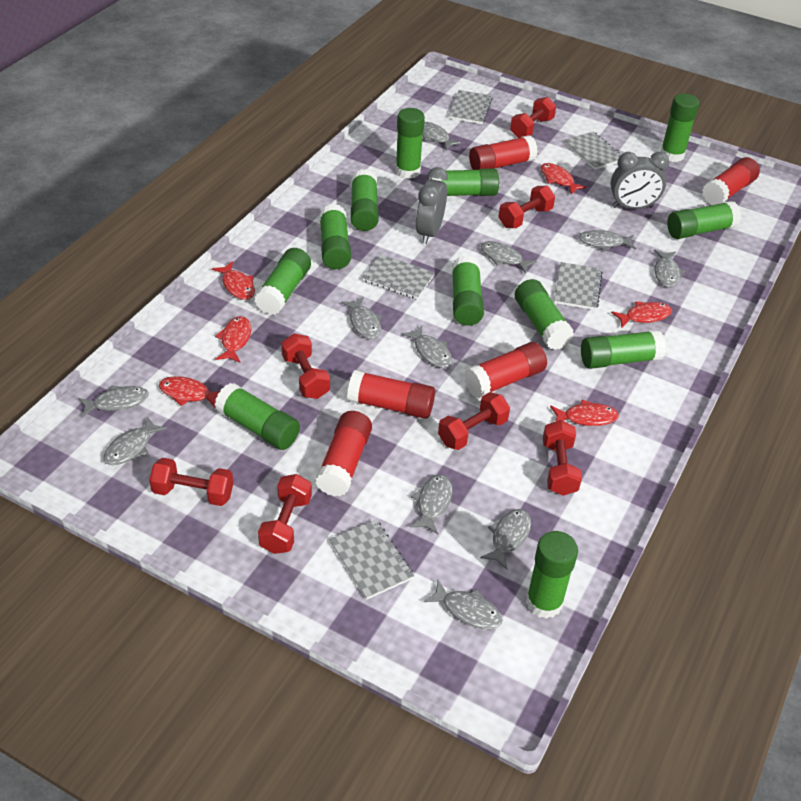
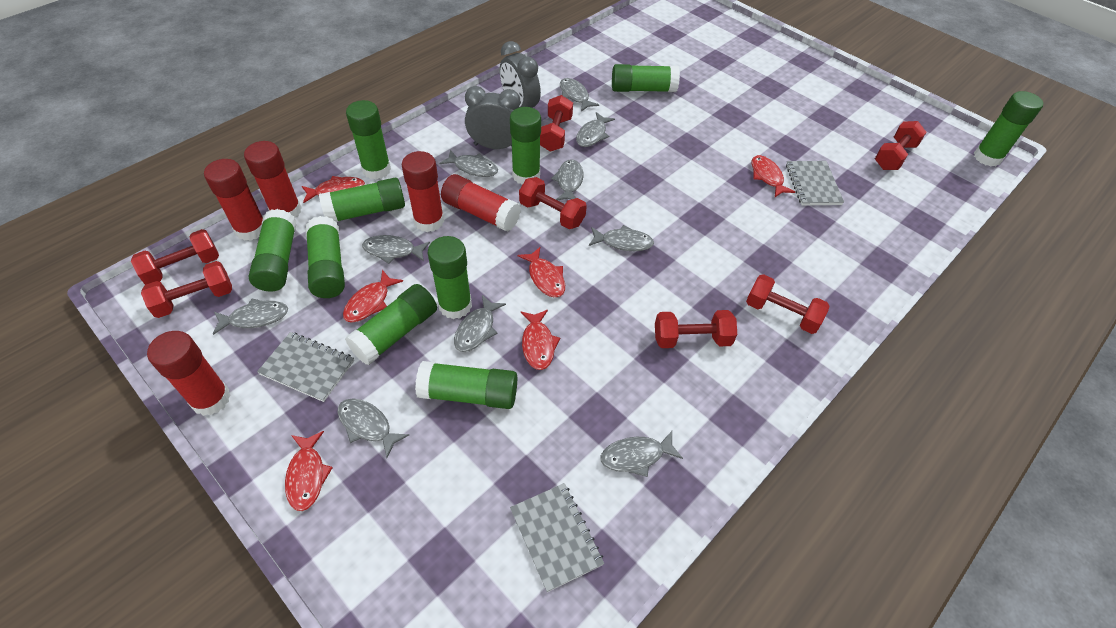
green glue stick: 12 -> 10
grey fish: 11 -> 10
grey notebook: 5 -> 3

